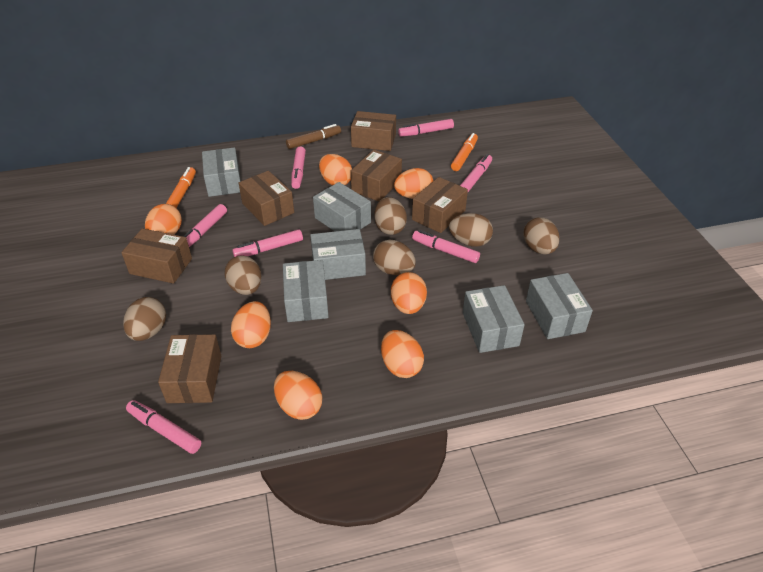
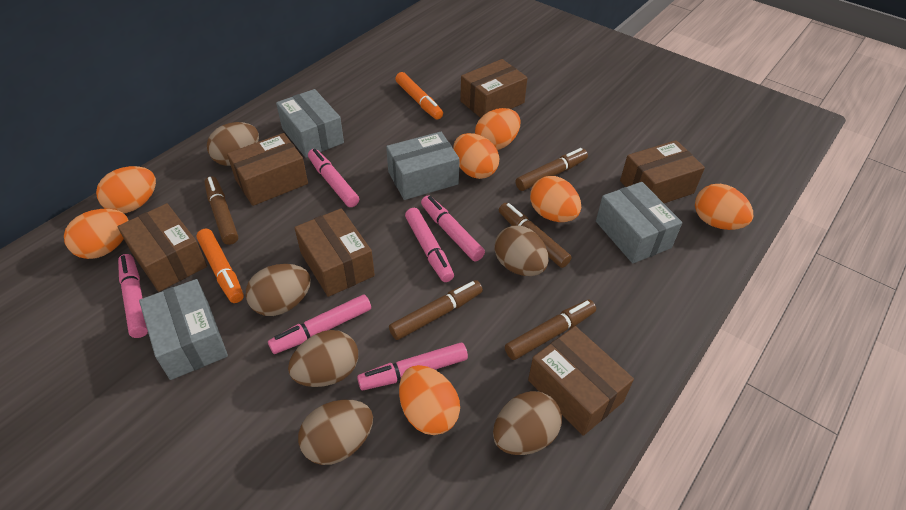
brown marker: 1 -> 5
grey box: 6 -> 4
pink marker: 7 -> 6

